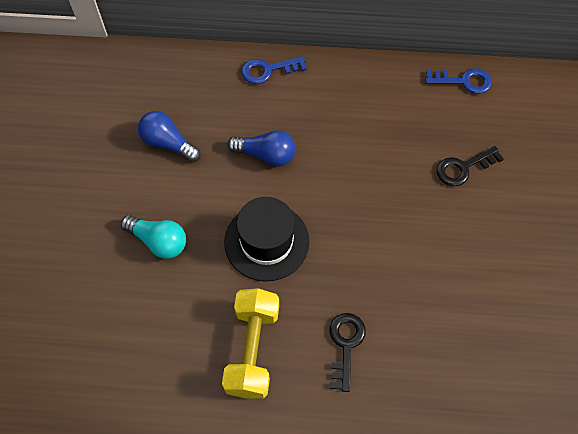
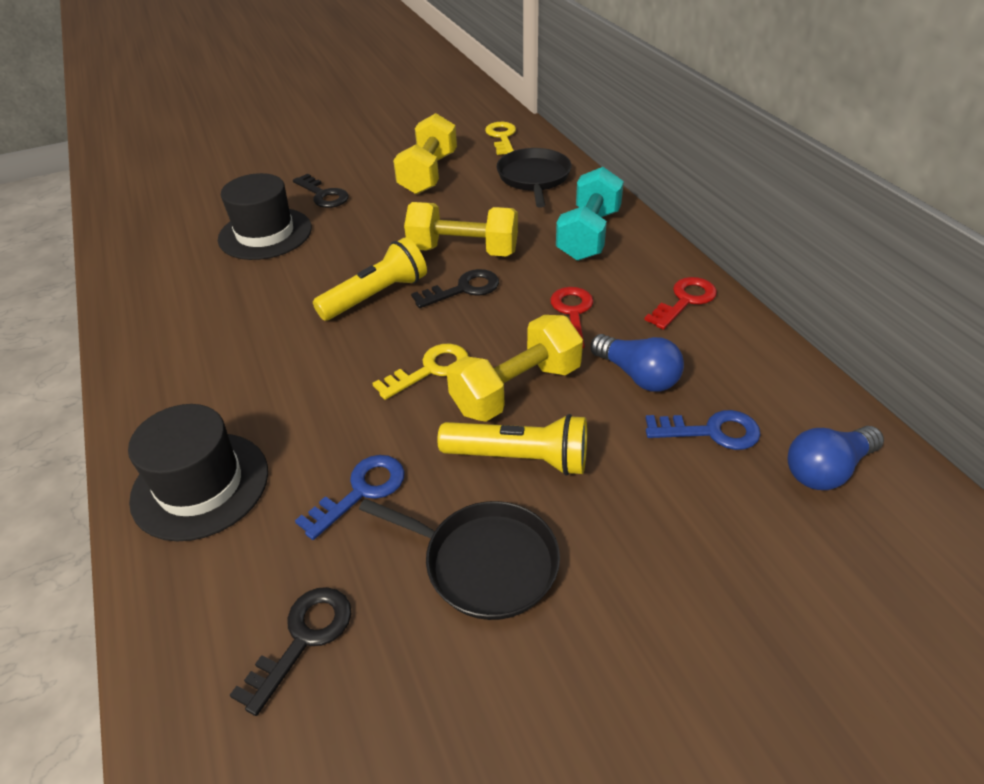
black hat: 1 -> 2
black key: 2 -> 3
black pan: 0 -> 2
red key: 0 -> 2
turquoise dumbbell: 0 -> 1
turquoise light bulb: 1 -> 0
yellow dumbbell: 1 -> 3
yellow flashlight: 0 -> 2
yellow key: 0 -> 2

